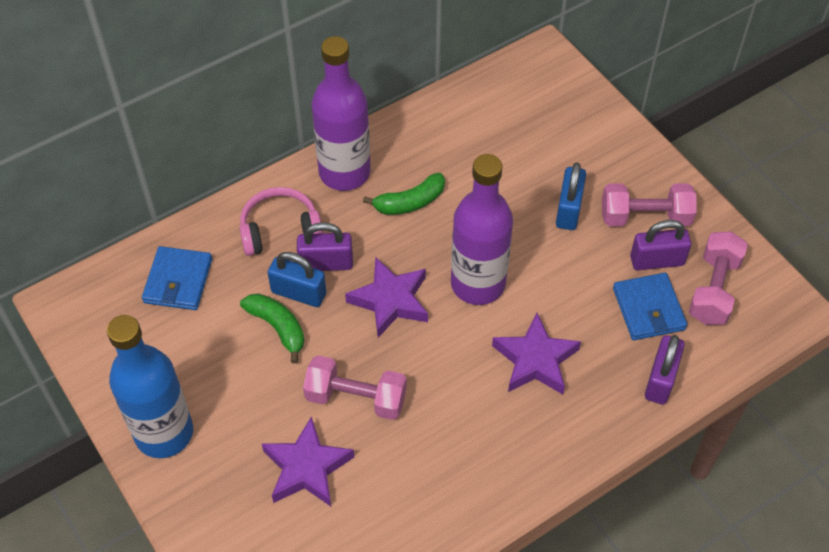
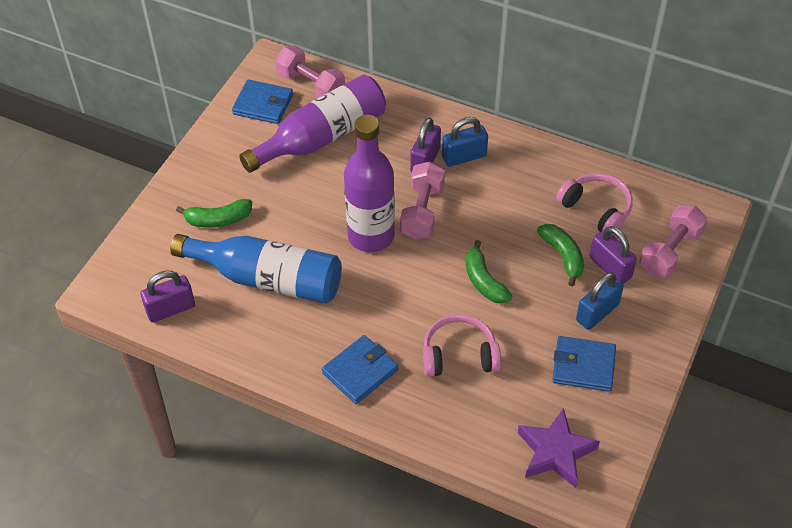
blue wallet: 2 -> 3
green banana: 2 -> 3
pink headphones: 1 -> 2
purple star: 3 -> 1

